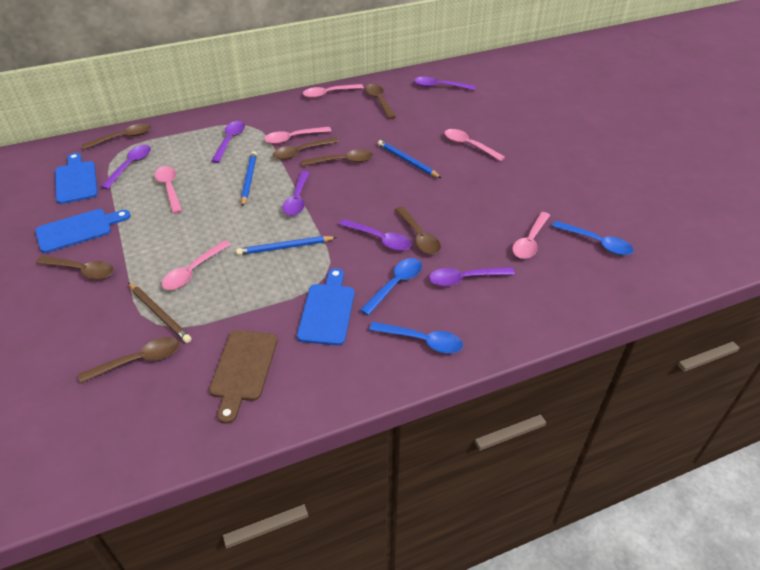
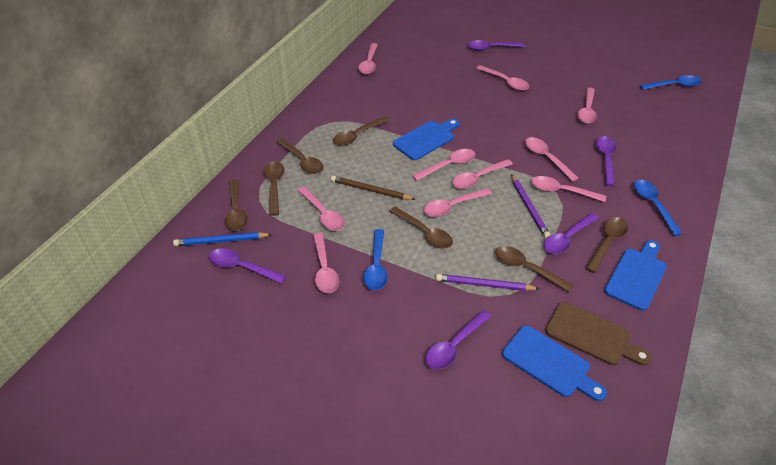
blue pencil: 3 -> 1
pink spoon: 6 -> 10
purple pencil: 0 -> 2
purple spoon: 6 -> 5

